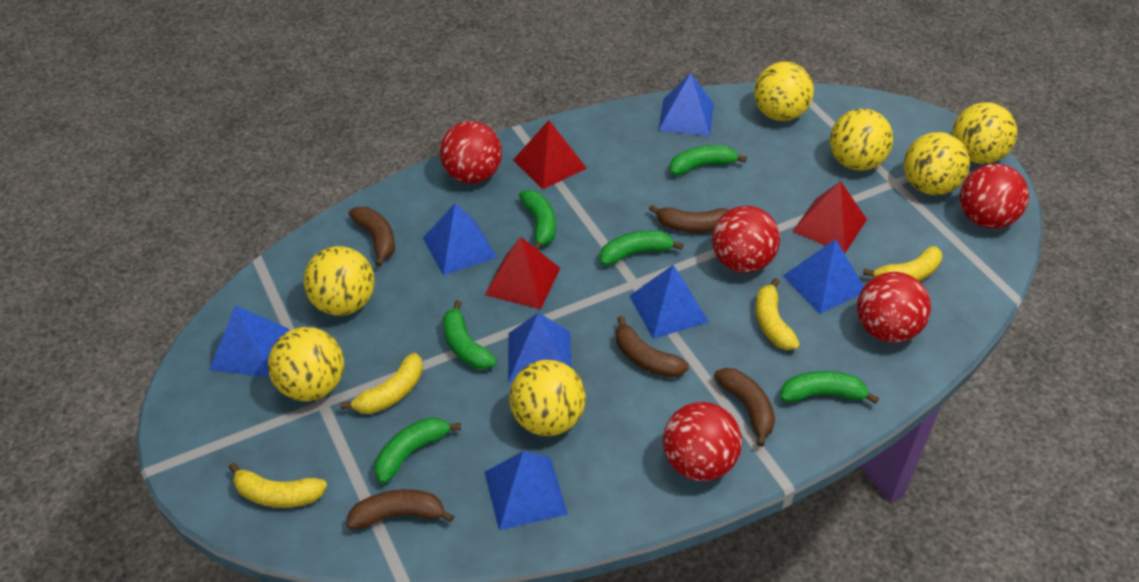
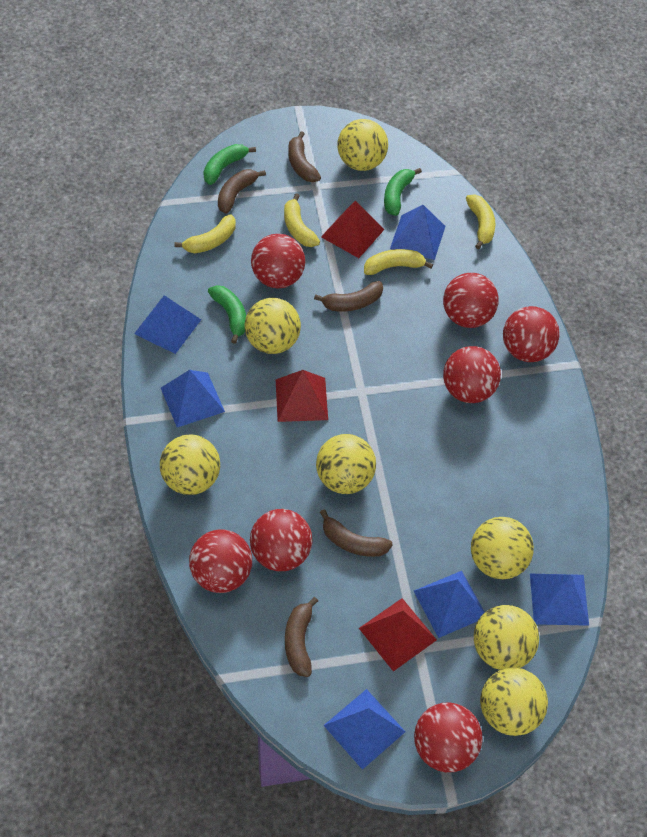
blue pyramid: 7 -> 6
green banana: 6 -> 3
red ball: 5 -> 7

